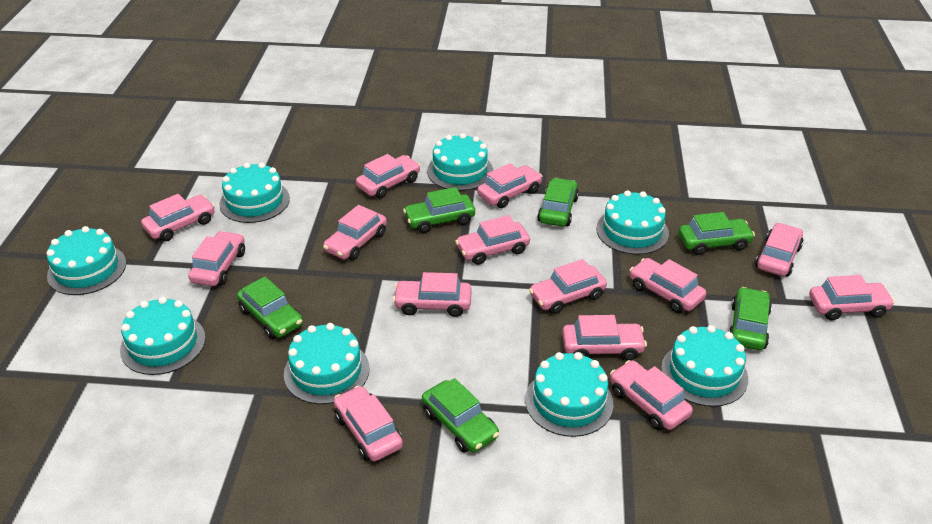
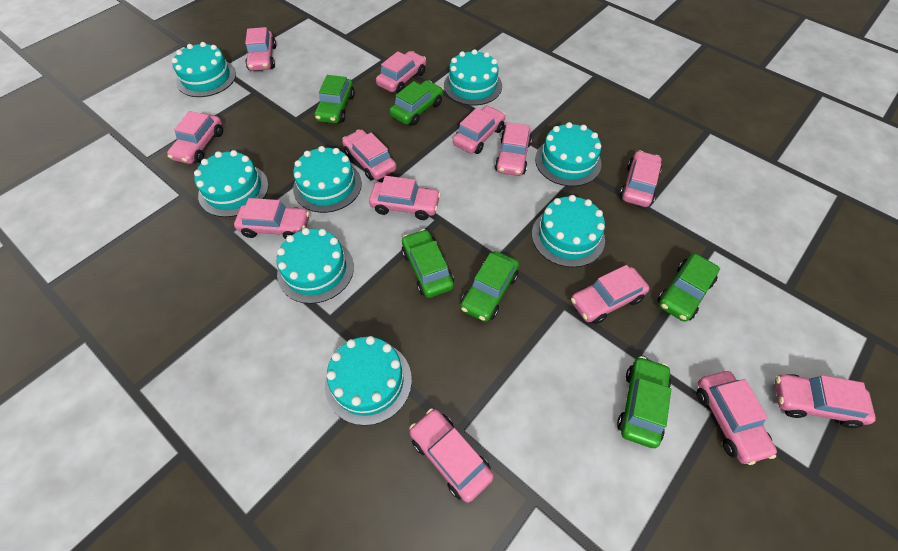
pink car: 14 -> 13

